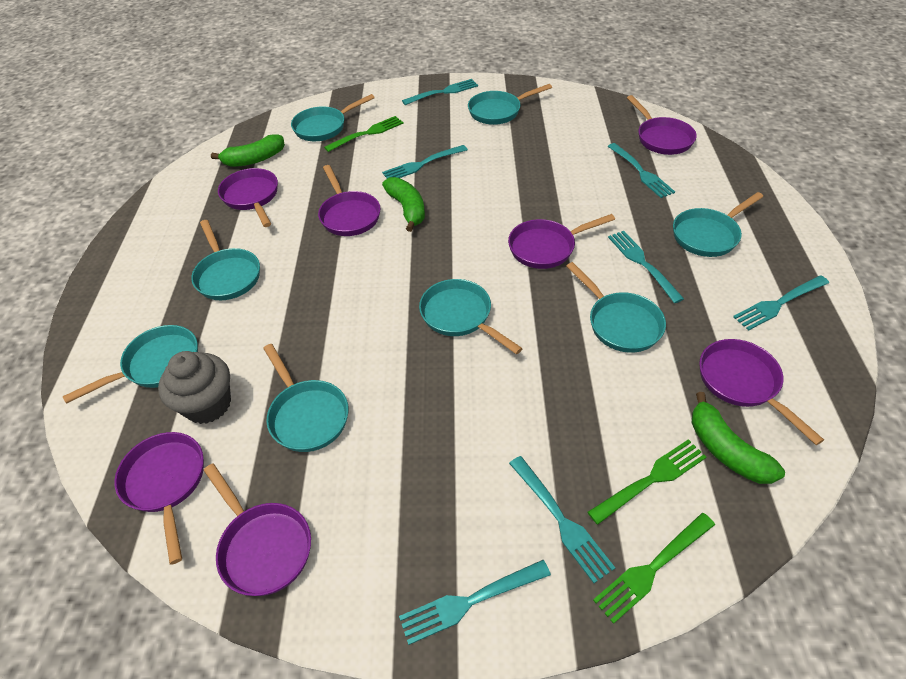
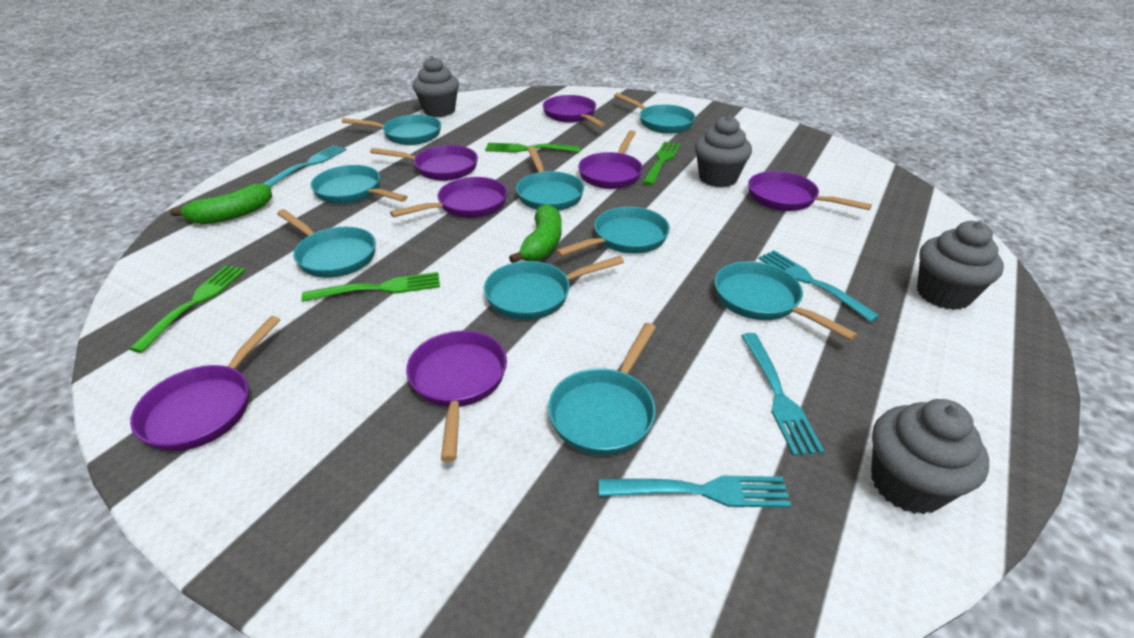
green banana: 3 -> 2
green fork: 3 -> 4
grey cupcake: 1 -> 4
turquoise fork: 7 -> 4
turquoise pan: 8 -> 9

